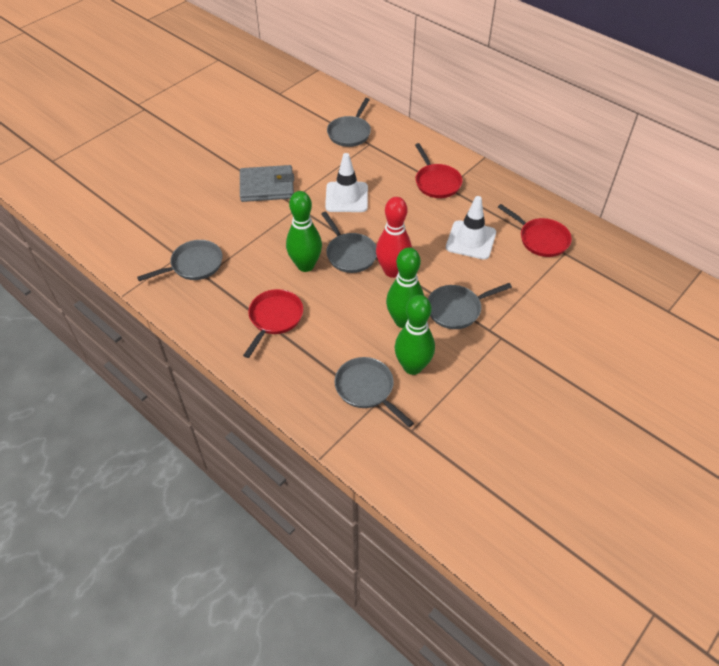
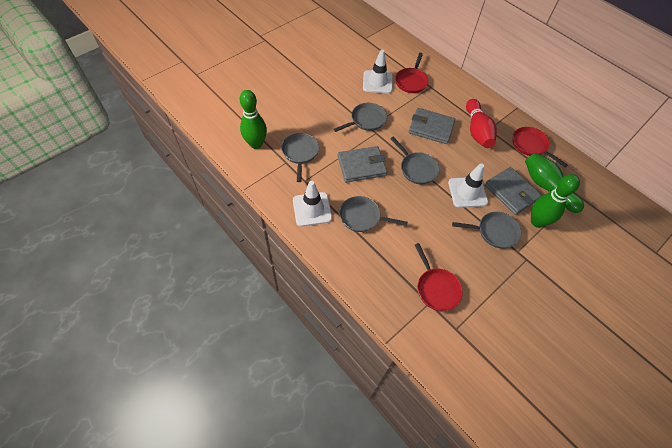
grey wallet: 1 -> 3
white traffic cone: 2 -> 3

